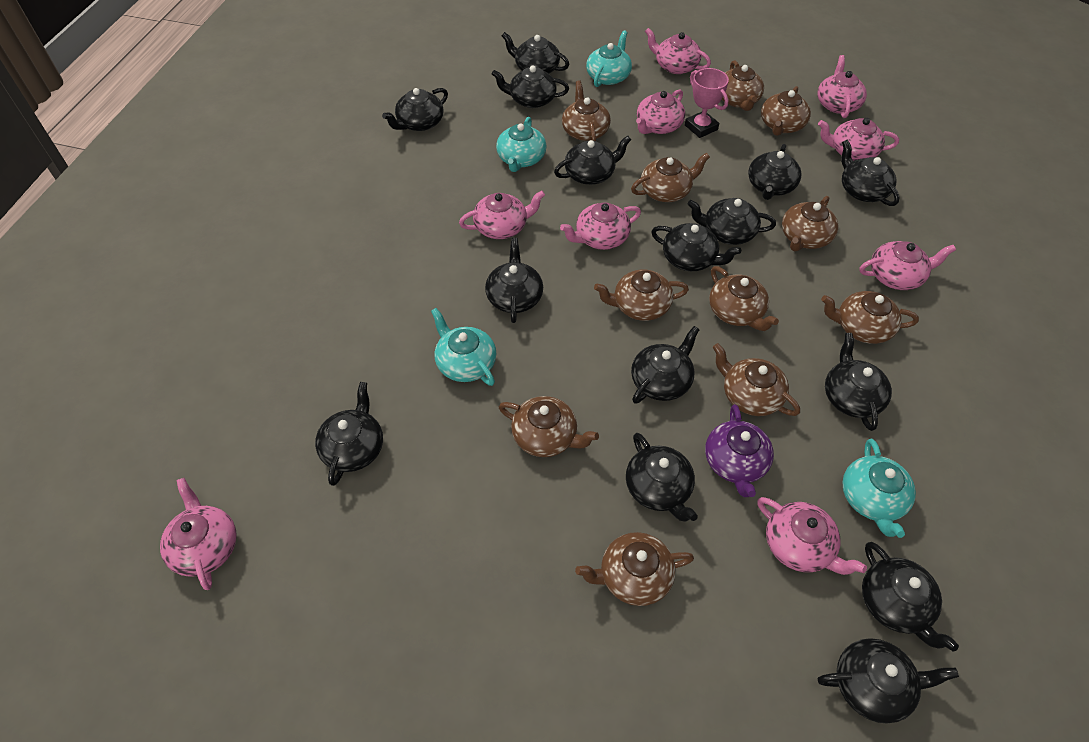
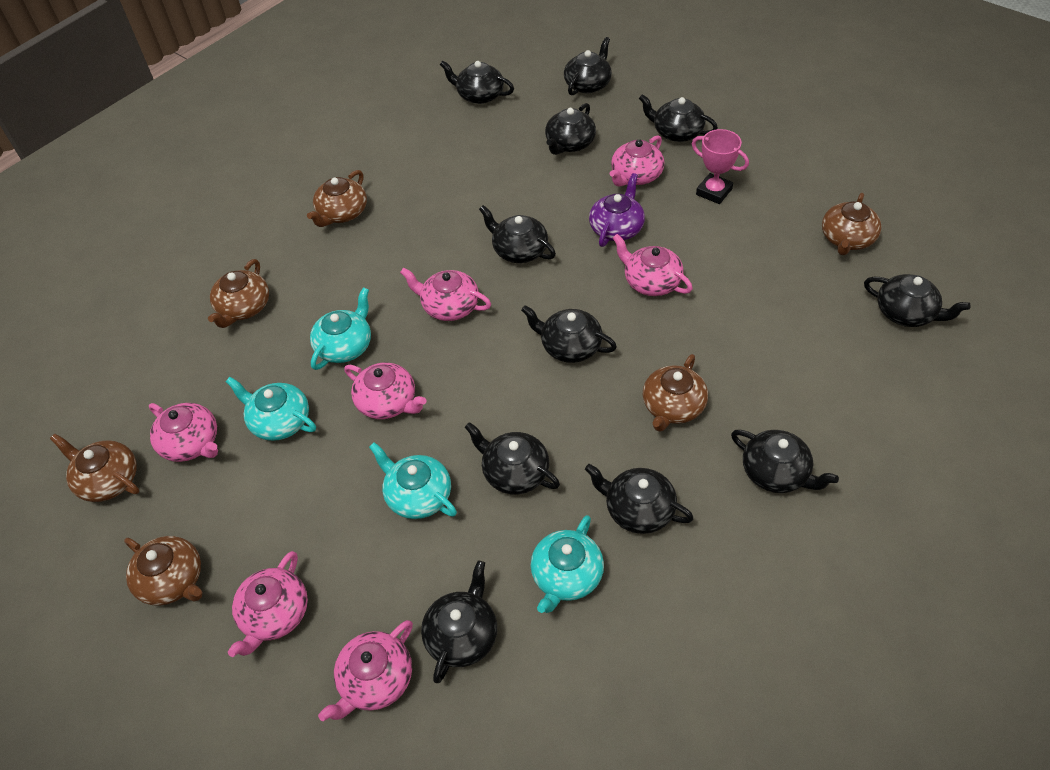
black teapot: 15 -> 11
brown teapot: 11 -> 6
pink teapot: 9 -> 7

